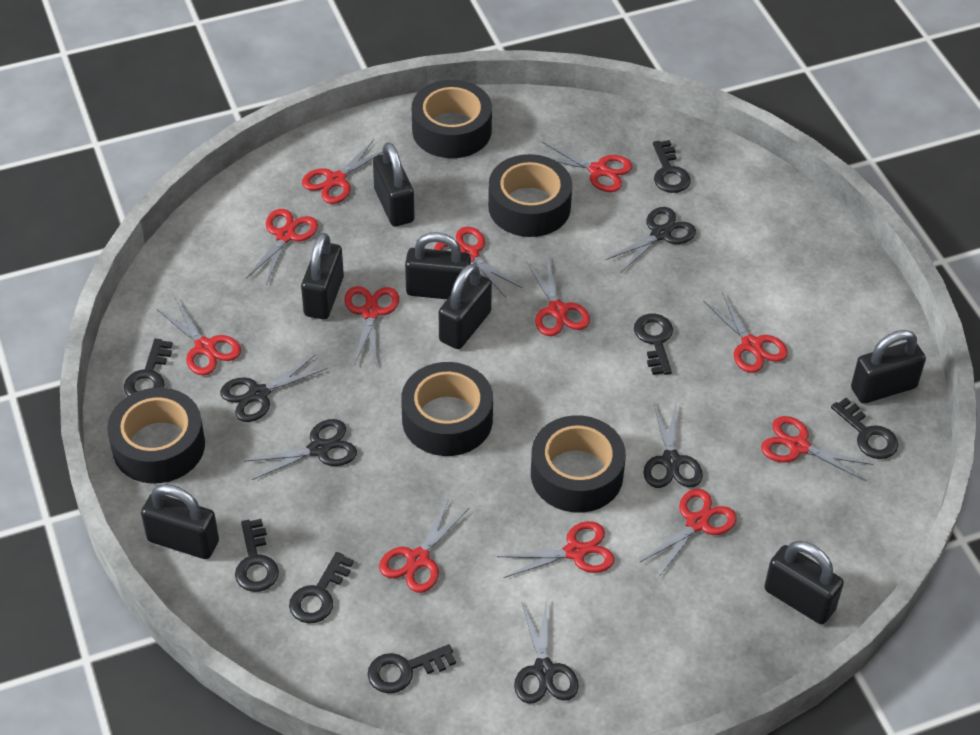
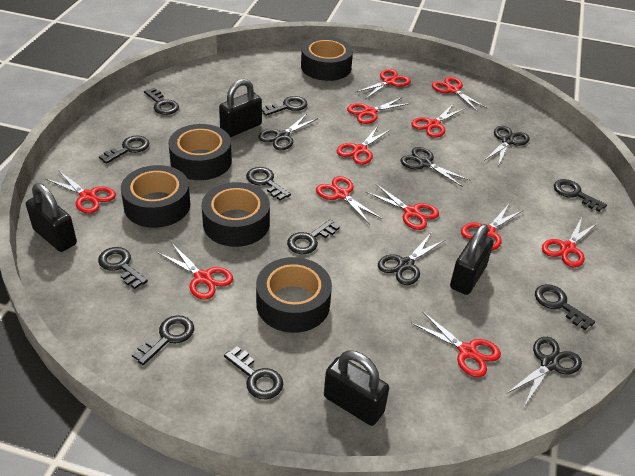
black key: 7 -> 10
black padlock: 7 -> 4

